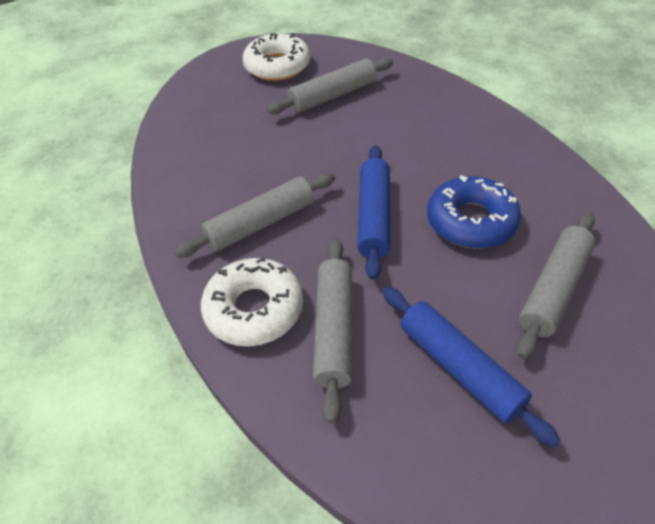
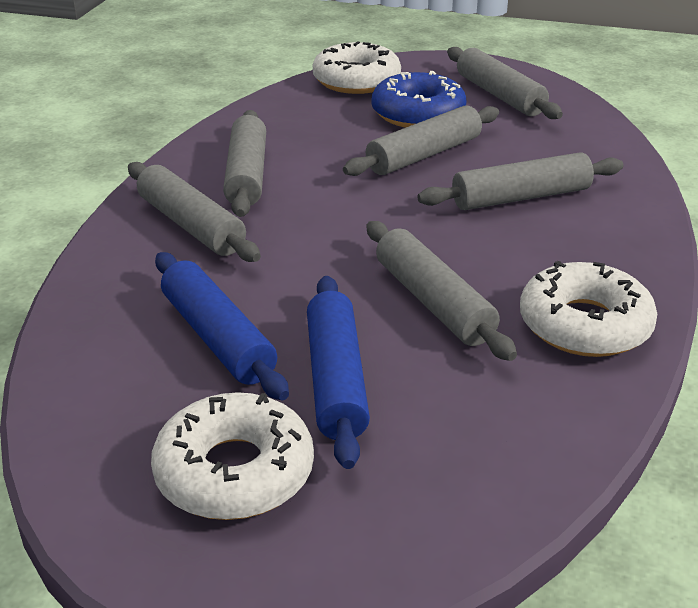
grey rolling pin: 4 -> 6
white donut: 2 -> 3

